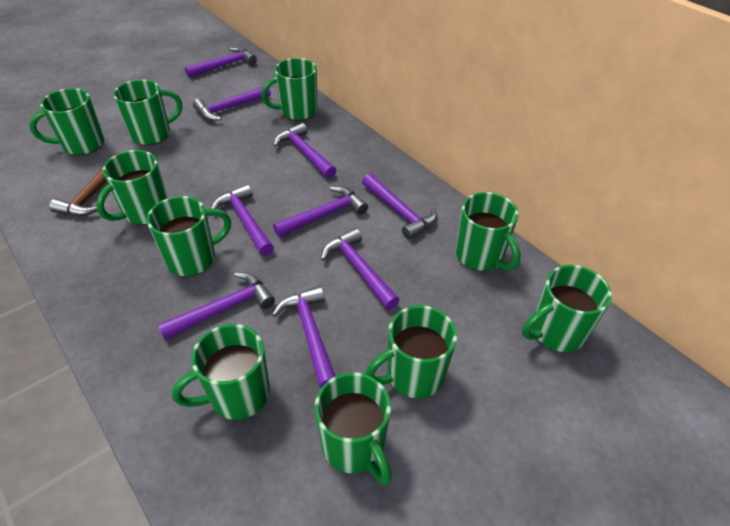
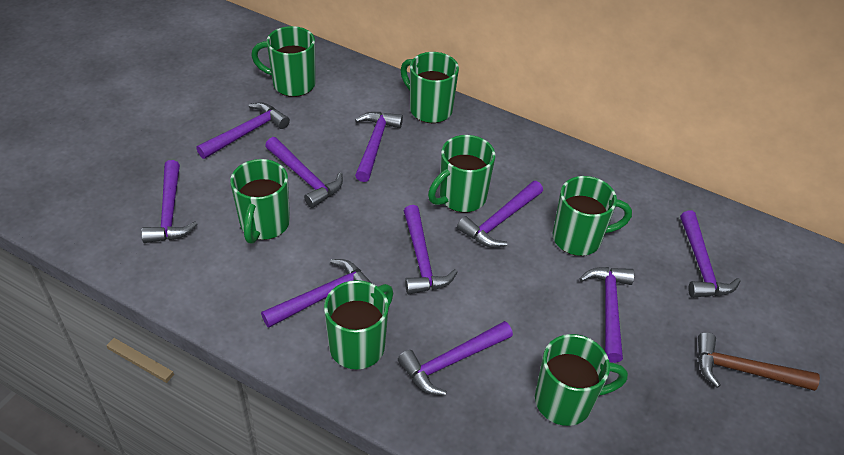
green mug: 10 -> 7
purple hammer: 9 -> 10

